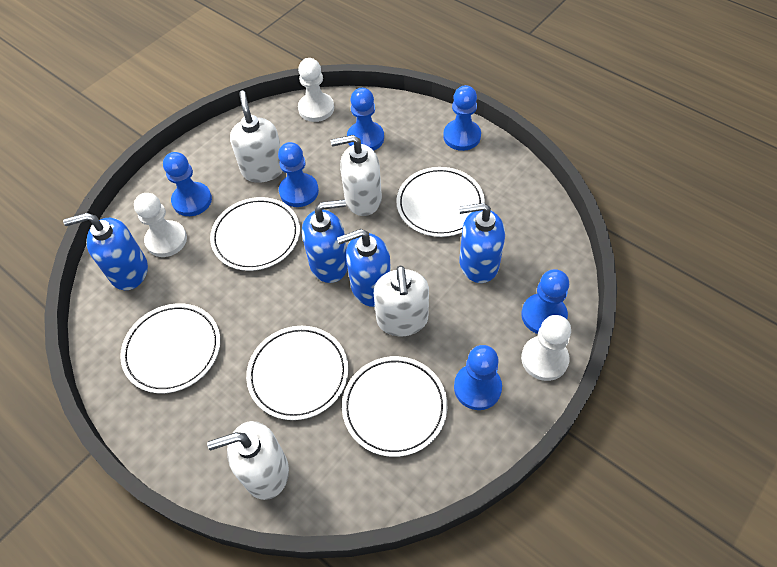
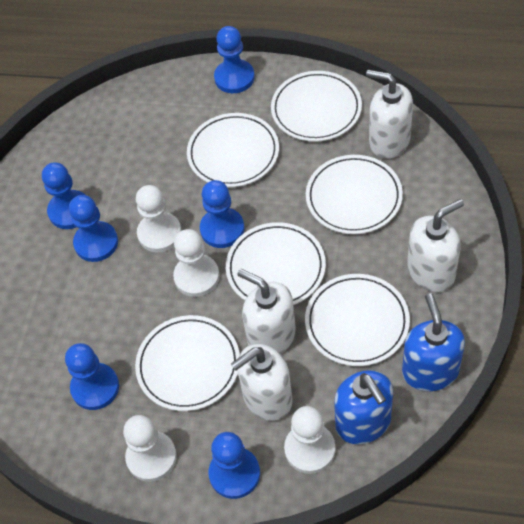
blue soap dispenser: 4 -> 2
white pawn: 3 -> 4
white plate: 5 -> 6

